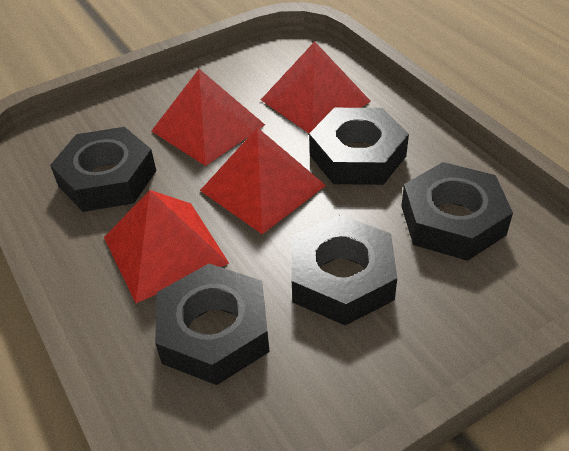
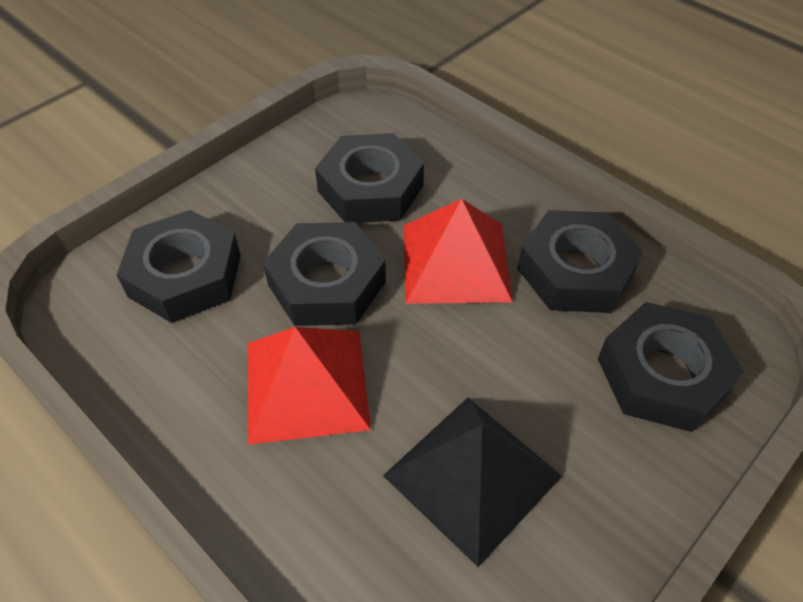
black pyramid: 0 -> 1
red pyramid: 4 -> 2

